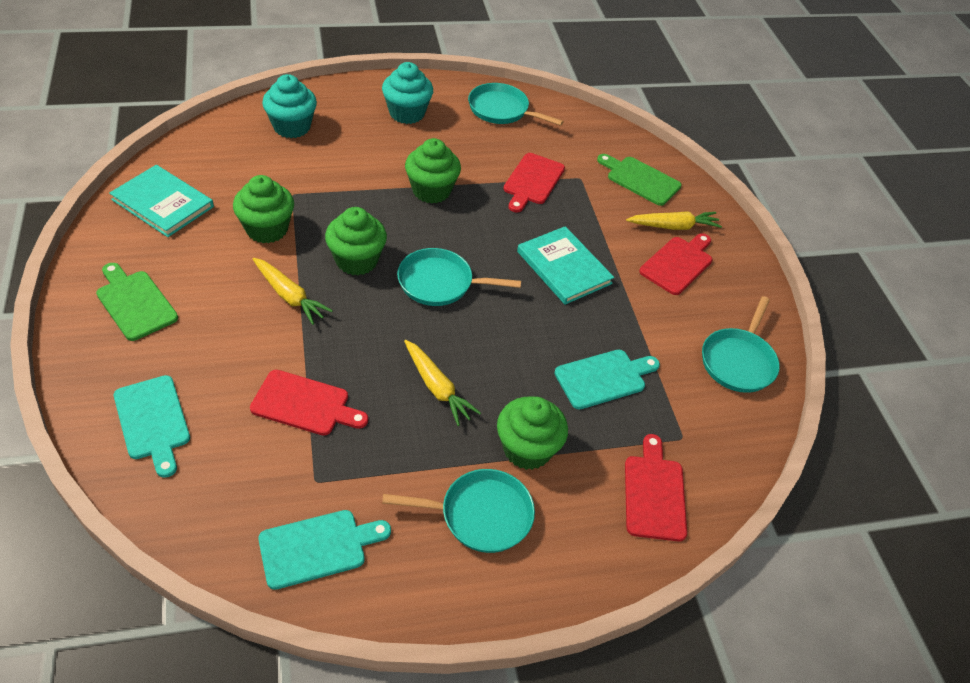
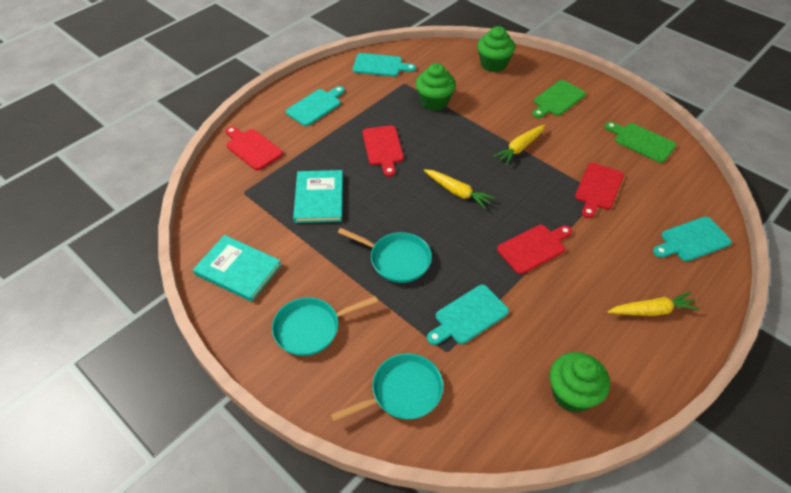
green cupcake: 4 -> 3
turquoise cupcake: 2 -> 0
turquoise cutting board: 3 -> 4
turquoise pan: 4 -> 3

